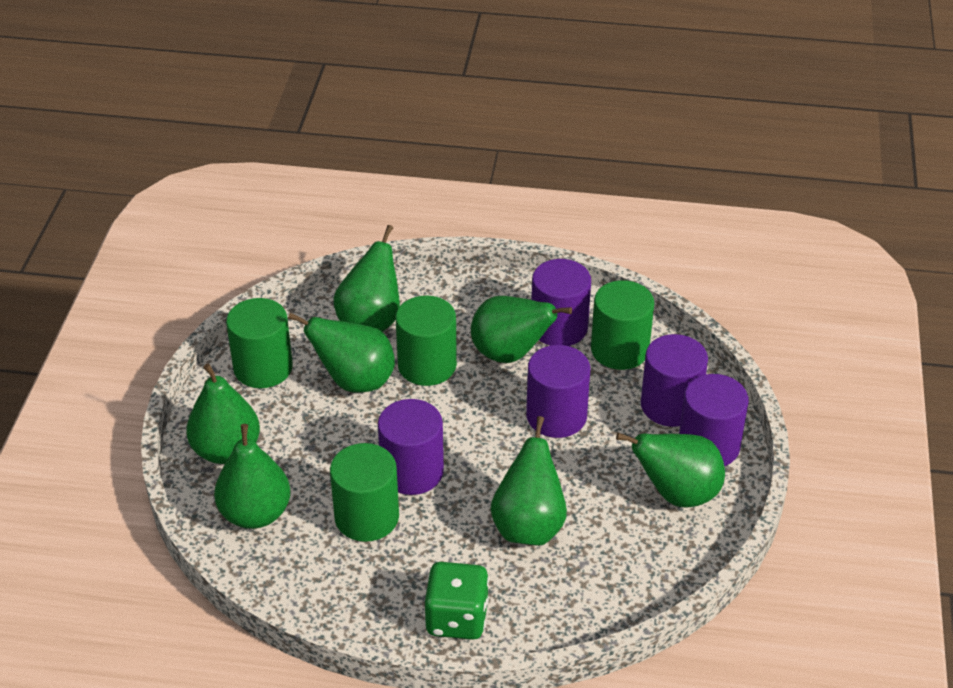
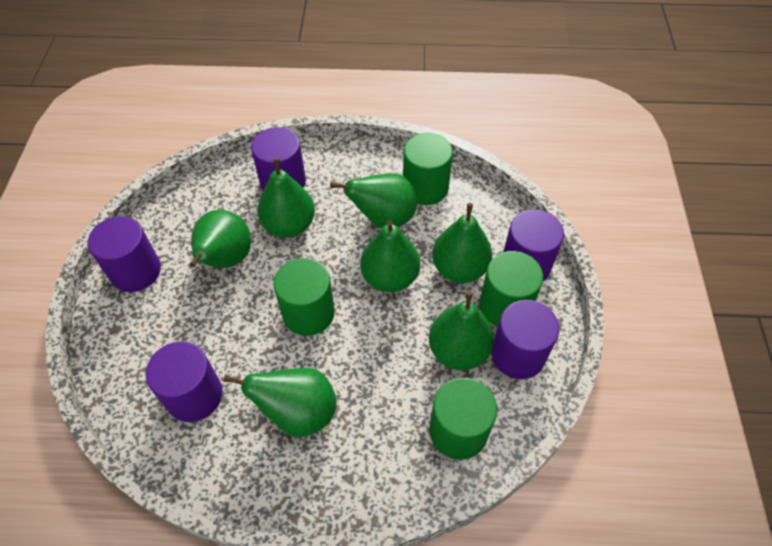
green dice: 1 -> 0

